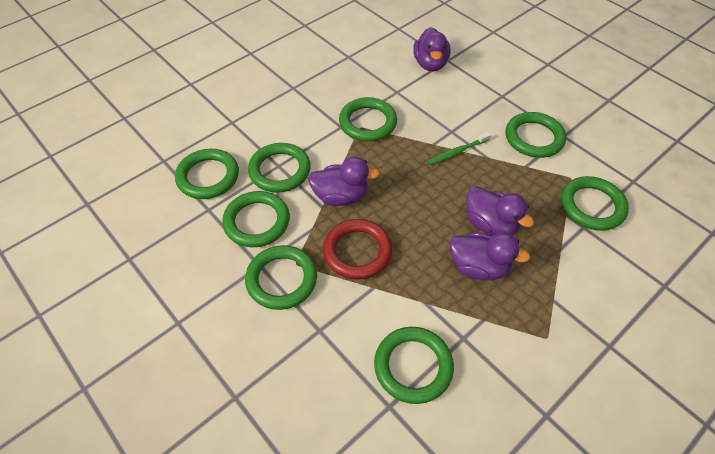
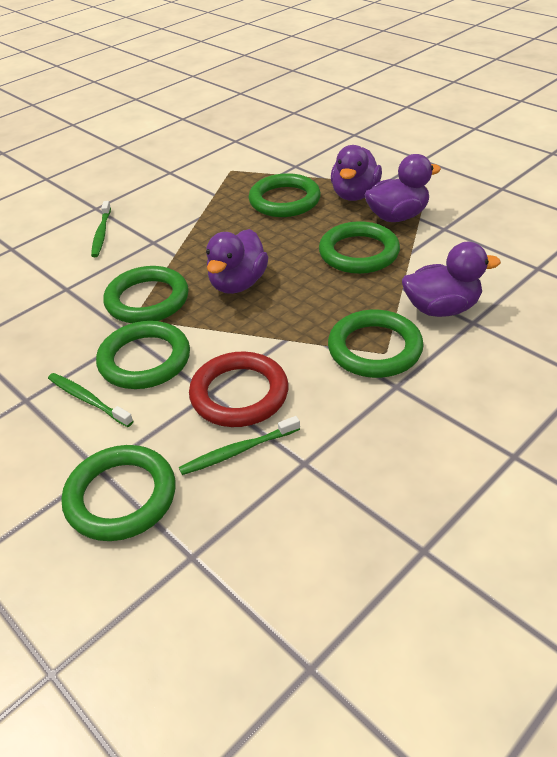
green ring: 8 -> 6
green toothbrush: 1 -> 3

